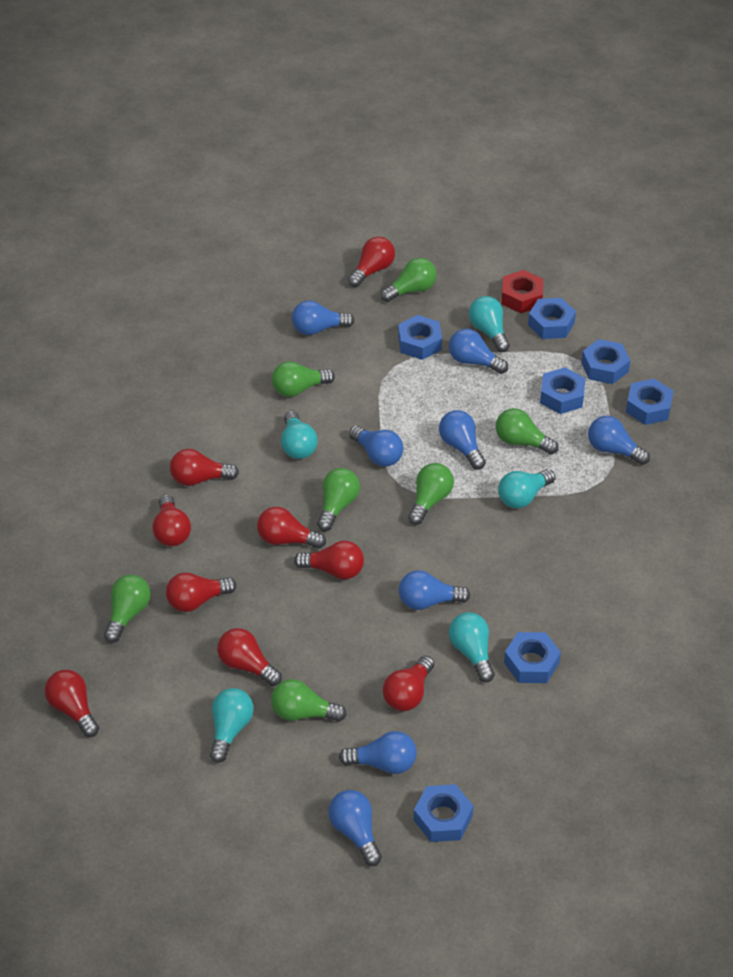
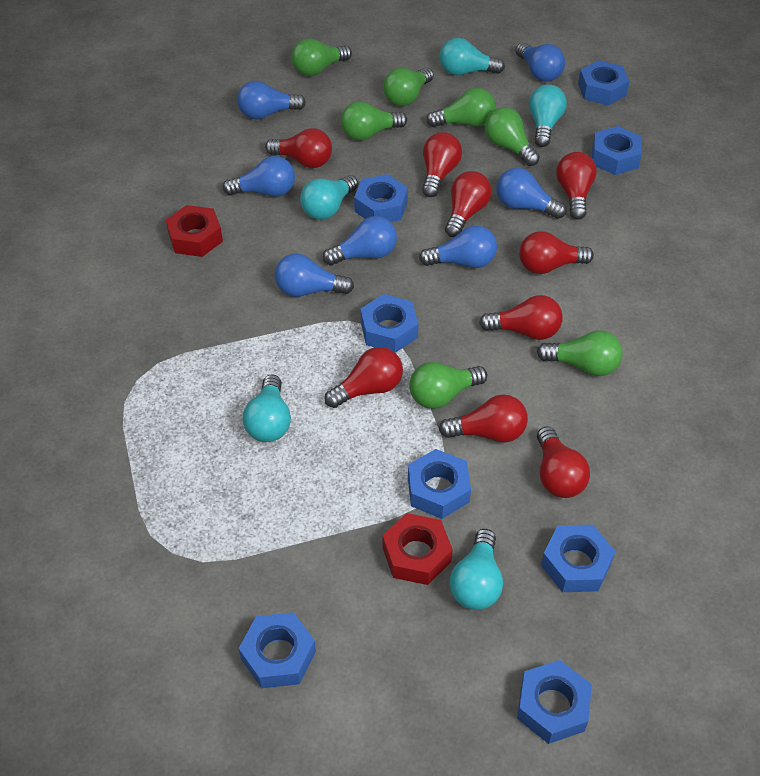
blue light bulb: 8 -> 7
blue nut: 7 -> 8
red nut: 1 -> 2

